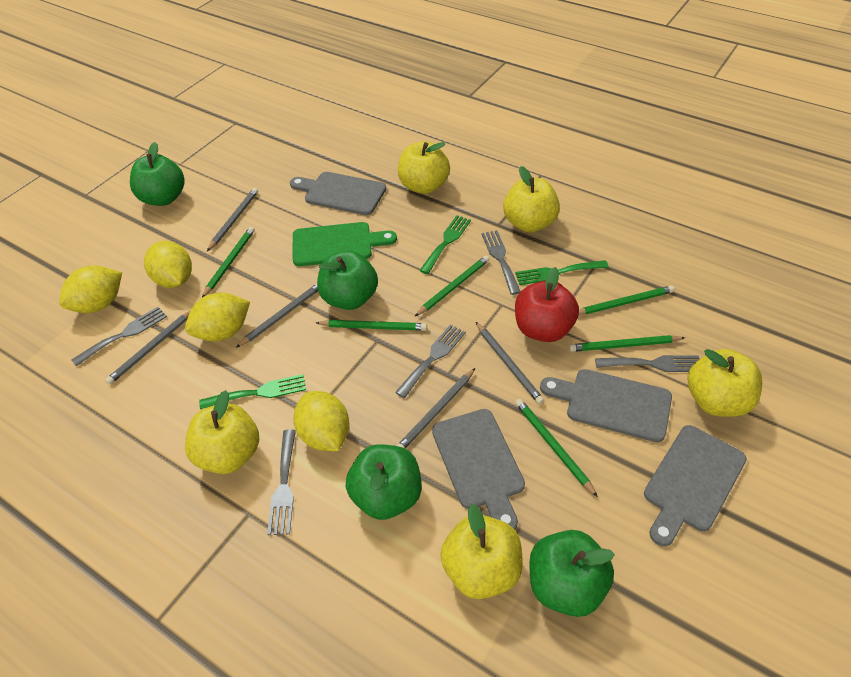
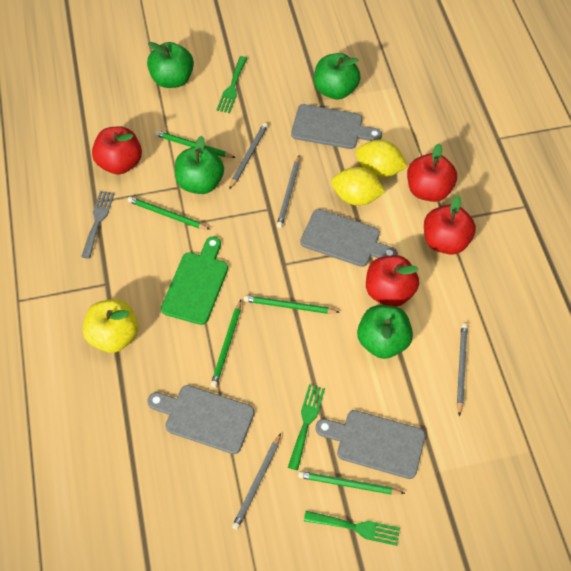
green pencil: 6 -> 5
grey fork: 5 -> 1
grey pencil: 5 -> 4
red apple: 1 -> 4
yellow apple: 5 -> 1
yellow lemon: 4 -> 2

